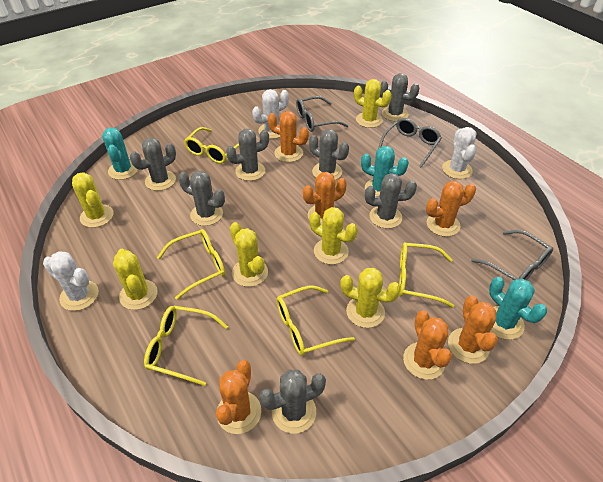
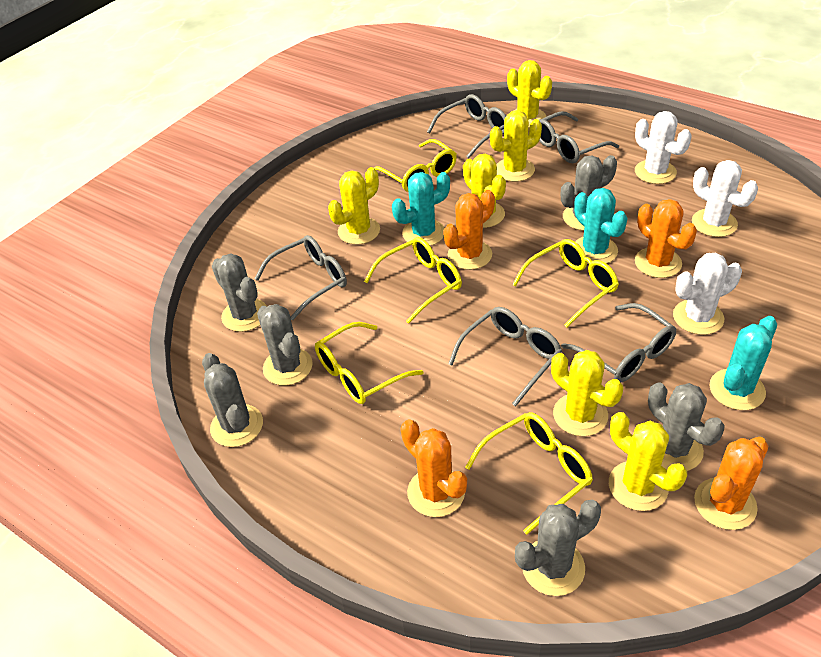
grey cactus: 7 -> 6
grey glasses: 3 -> 5
orange cactus: 6 -> 4

